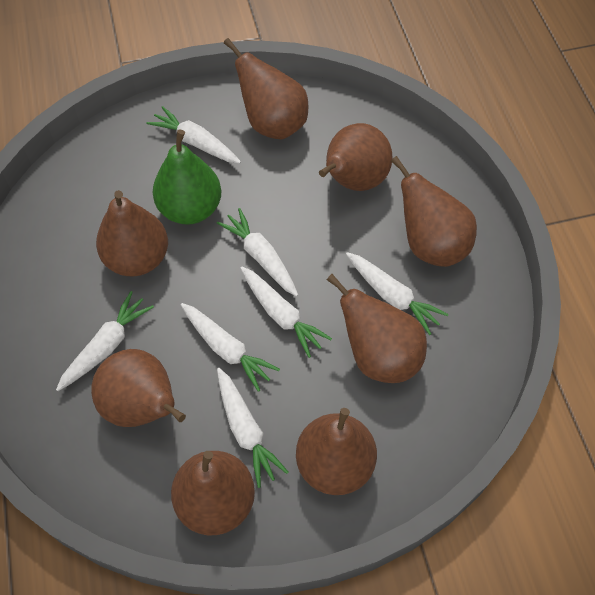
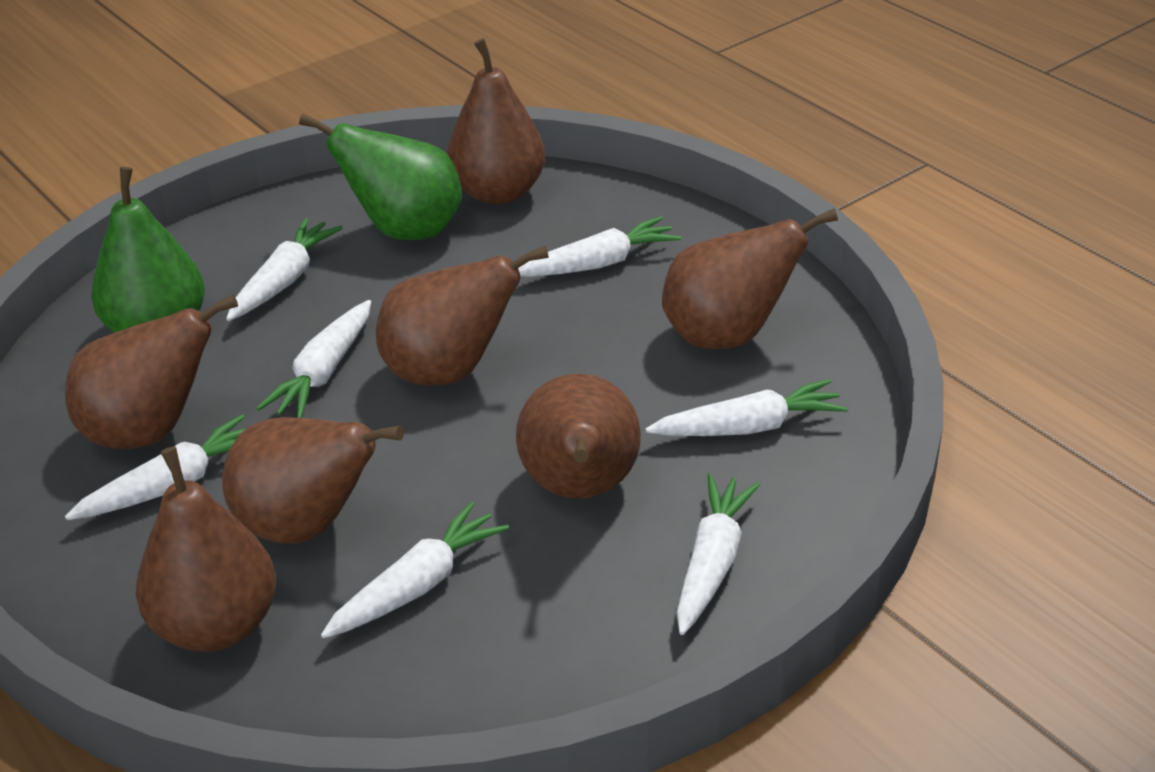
brown pear: 8 -> 7
green pear: 1 -> 2

